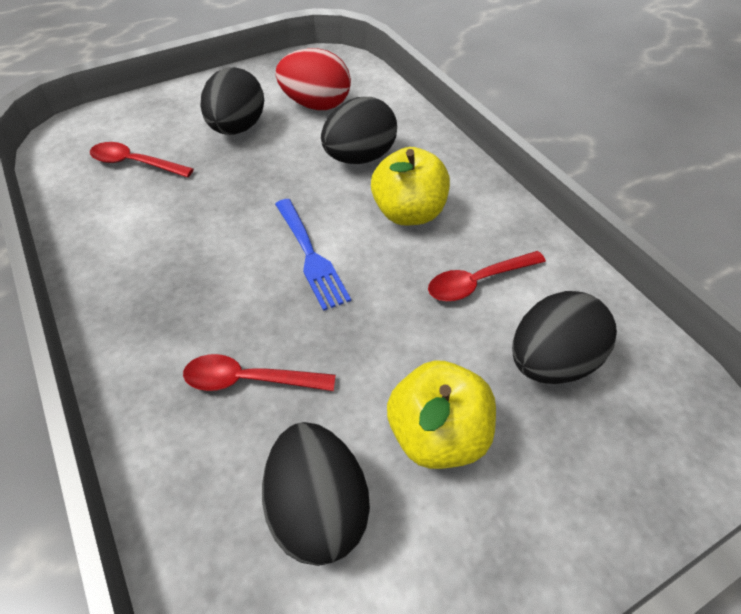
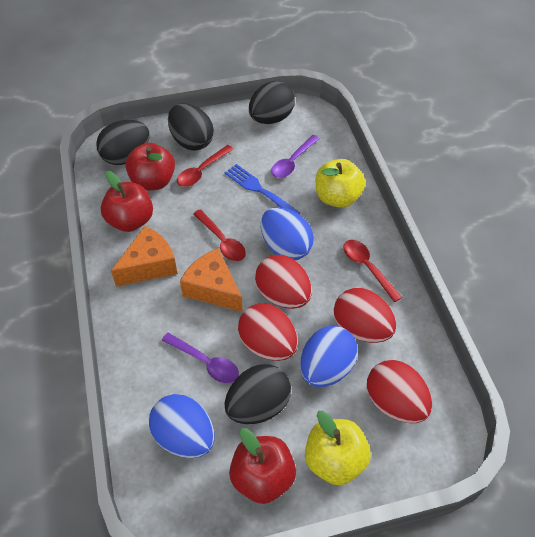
blue egg: 0 -> 3
orange cheese: 0 -> 2
purple spoon: 0 -> 2
red apple: 0 -> 3
red egg: 1 -> 4

